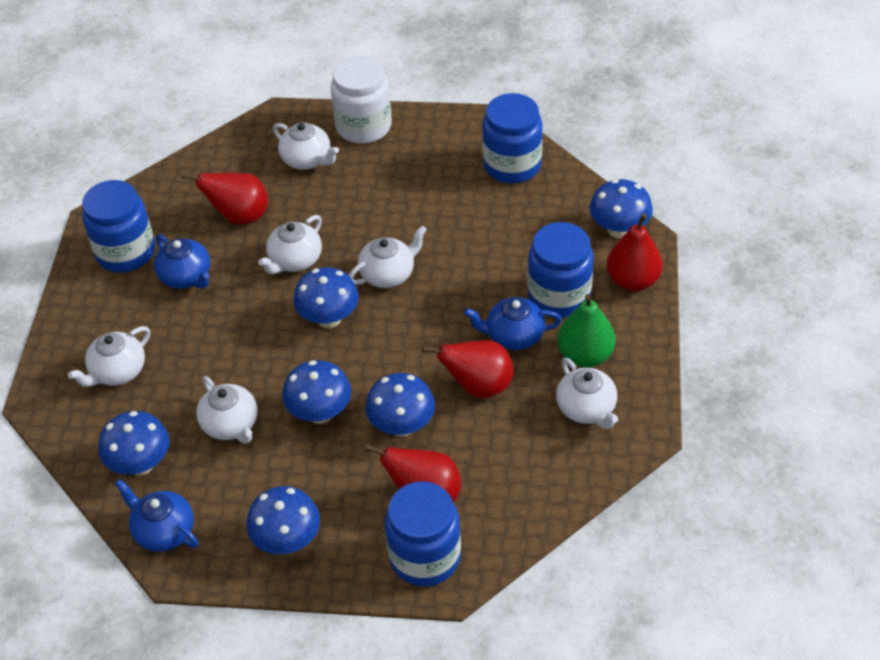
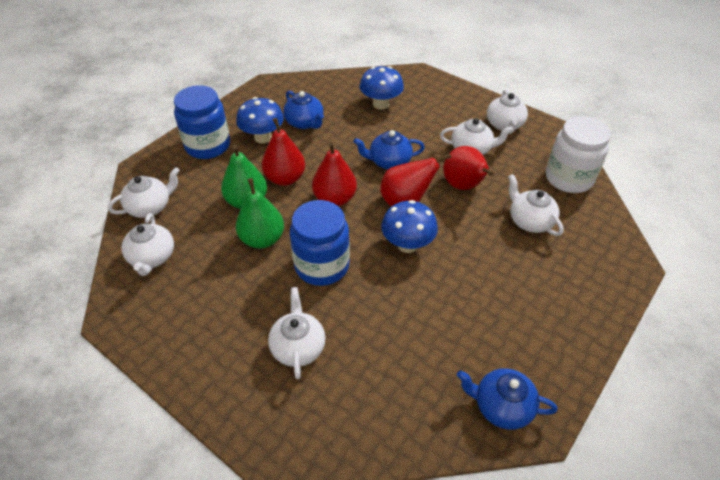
blue jar: 4 -> 2
blue mushroom: 6 -> 3
green pear: 1 -> 2

